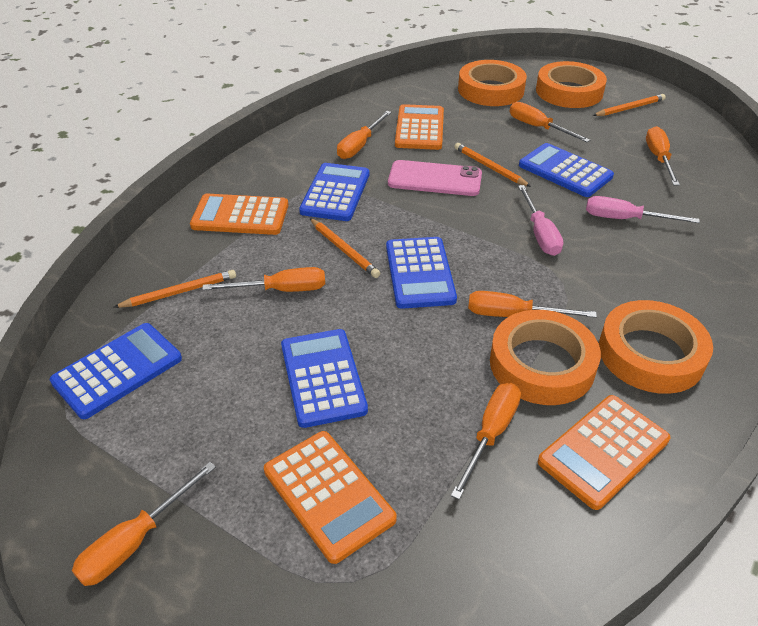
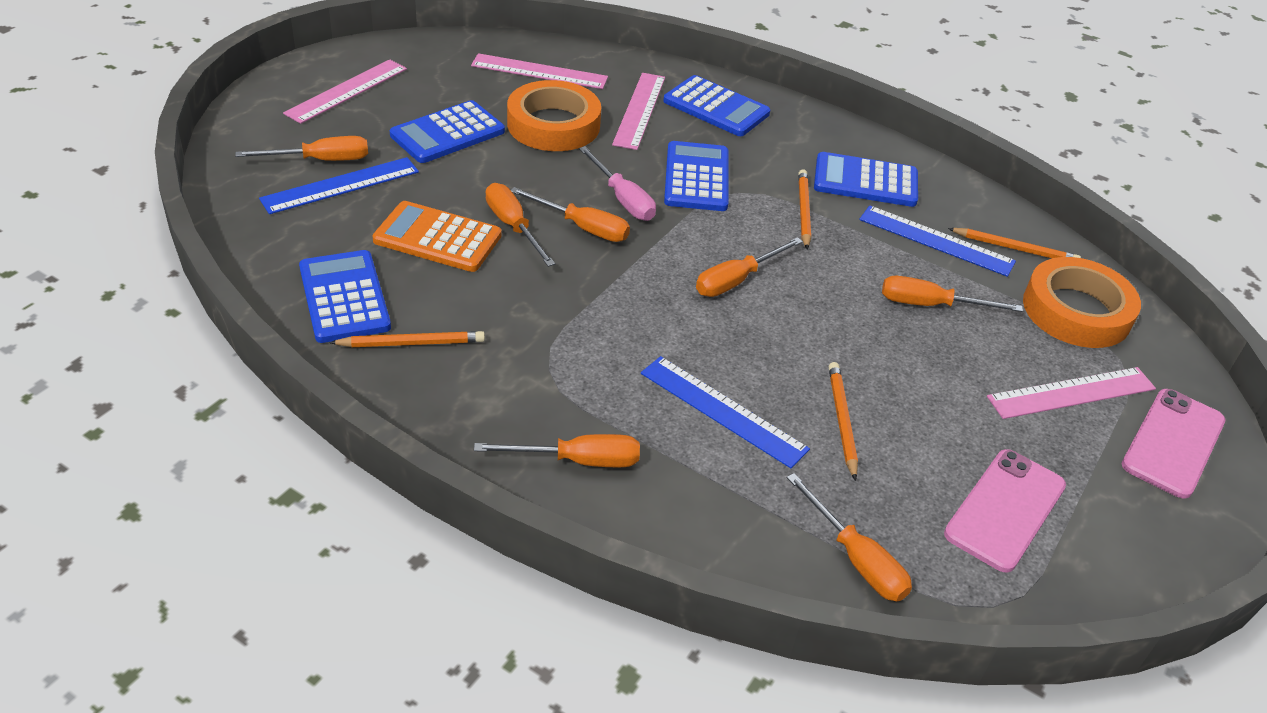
blue ruler: 0 -> 3
orange calculator: 4 -> 1
orange tape: 4 -> 2
pink phone: 1 -> 2
pink ruler: 0 -> 4
pink screwdriver: 2 -> 1

